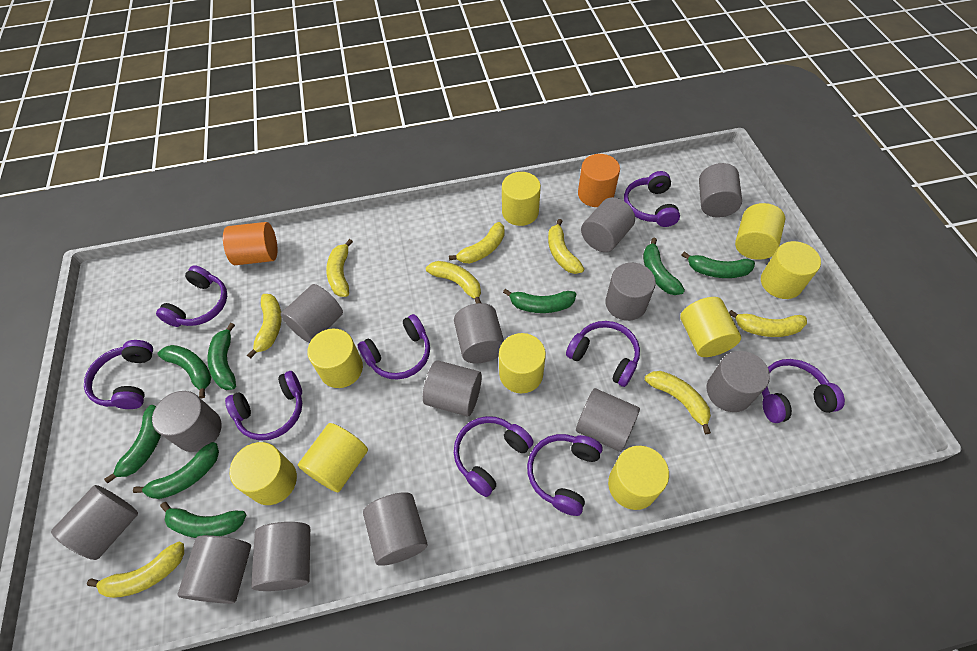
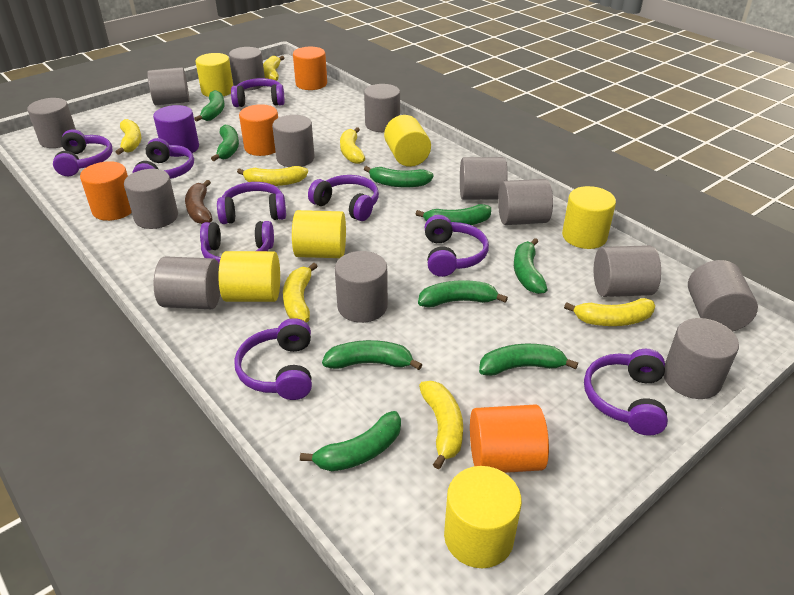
brown banana: 0 -> 1
green banana: 8 -> 9
orange cylinder: 2 -> 4
purple cylinder: 0 -> 1
yellow banana: 8 -> 7
yellow cylinder: 9 -> 6

